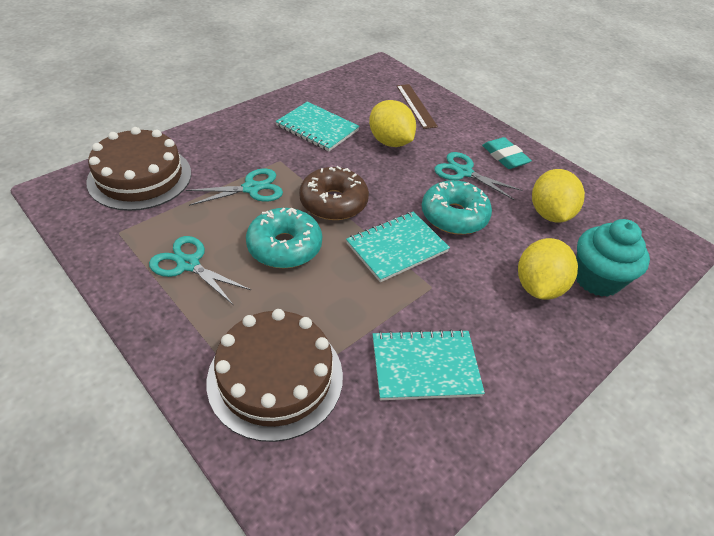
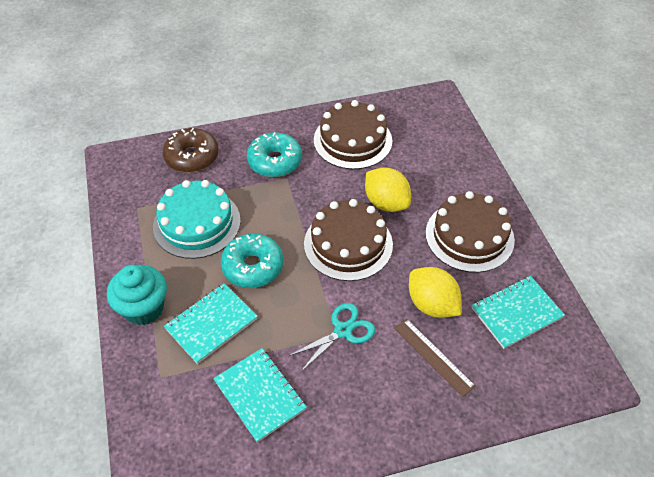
brown cake: 2 -> 3
turquoise cake: 0 -> 1
turquoise eraser: 1 -> 0
turquoise scissors: 3 -> 1
yellow lemon: 3 -> 2

